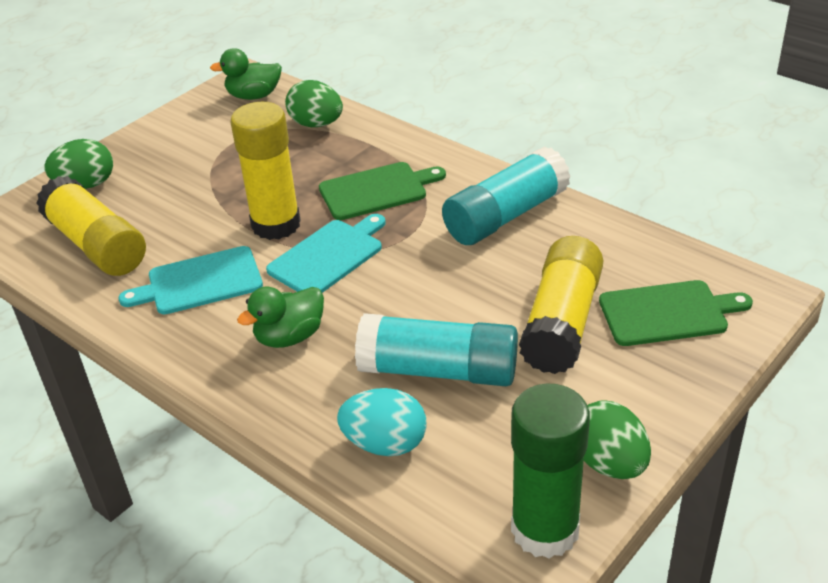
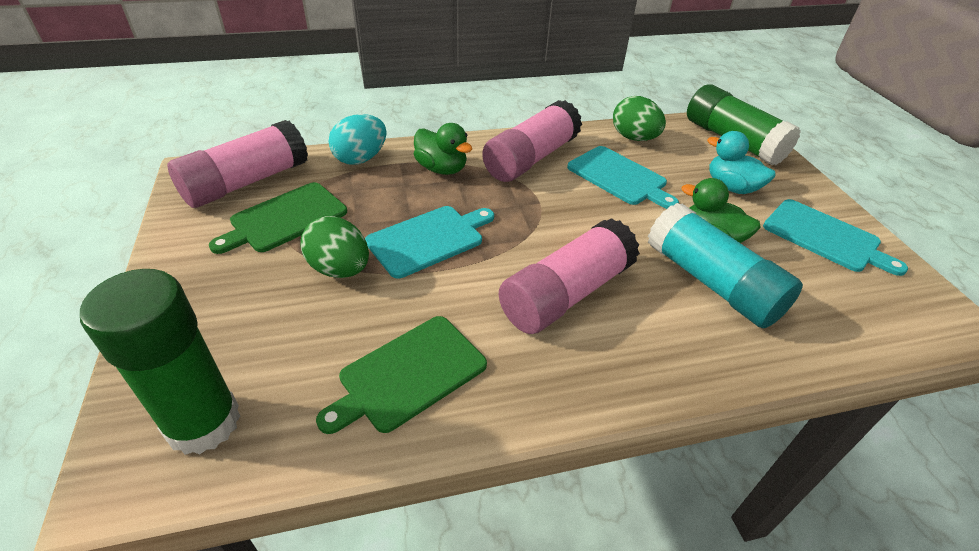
green egg: 3 -> 2
green glue stick: 1 -> 2
pink glue stick: 0 -> 3
turquoise cutting board: 2 -> 3
turquoise duck: 0 -> 1
turquoise glue stick: 2 -> 1
yellow glue stick: 3 -> 0

